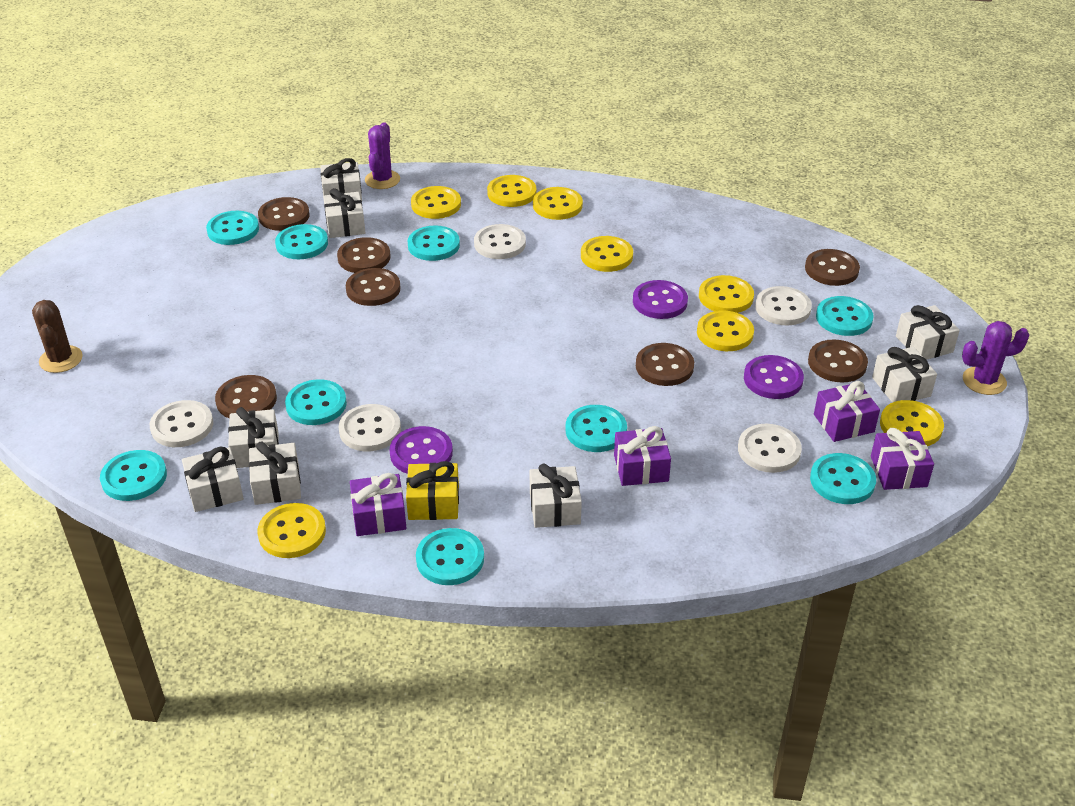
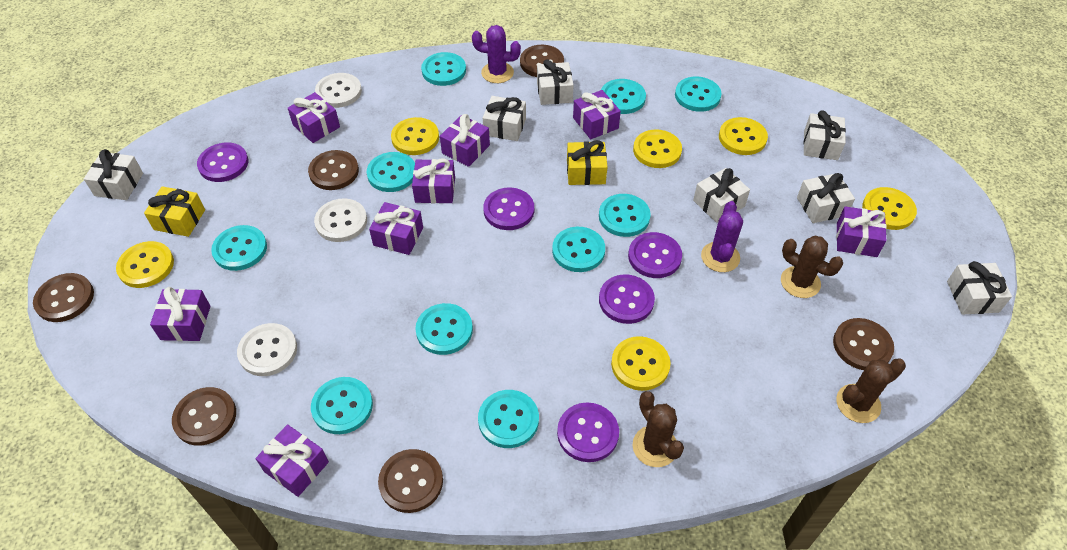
brown button: 7 -> 6
brown cactus: 1 -> 3
purple button: 3 -> 5
purple gift: 4 -> 8
turquoise button: 9 -> 10
white button: 5 -> 3
white gift: 8 -> 7
yellow button: 8 -> 6
yellow gift: 1 -> 2

